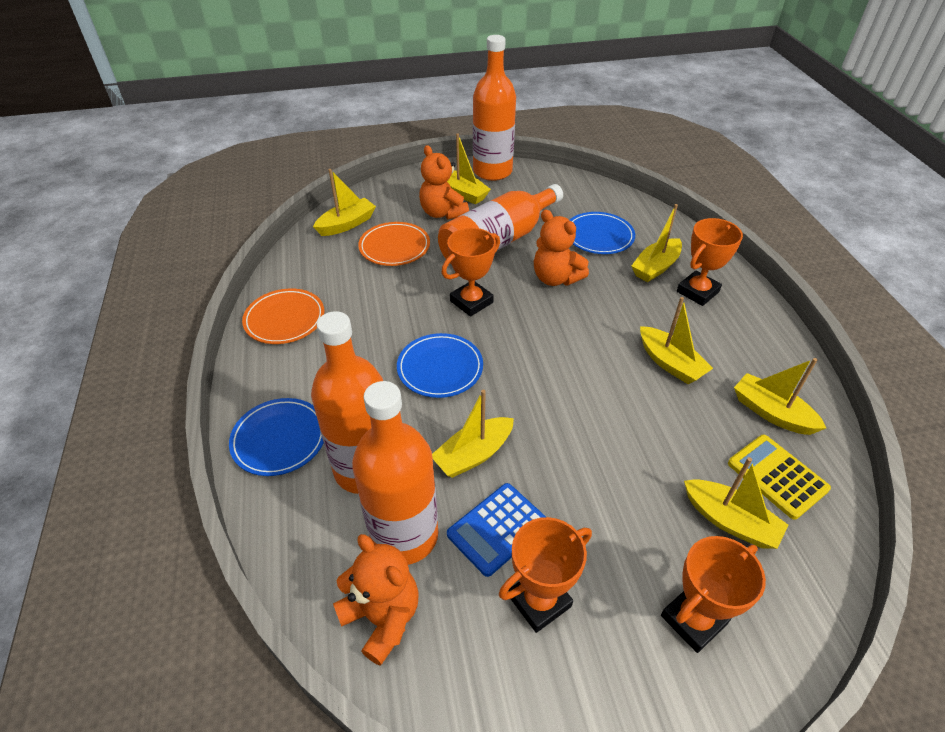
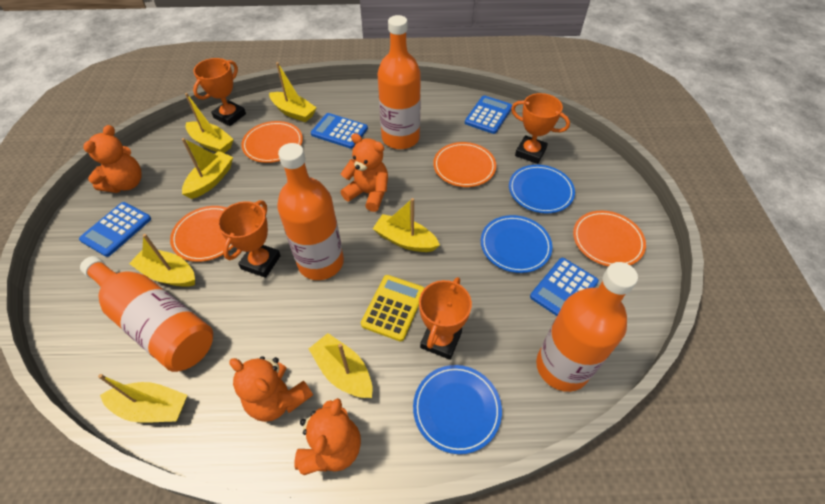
blue calculator: 1 -> 4
orange plate: 2 -> 4
orange teddy bear: 3 -> 4

